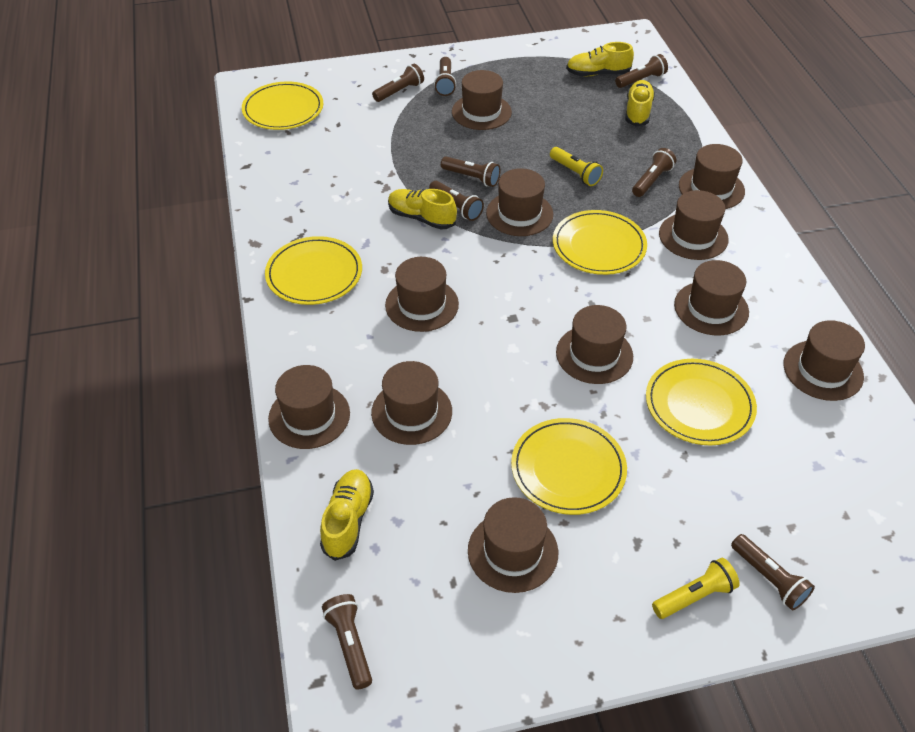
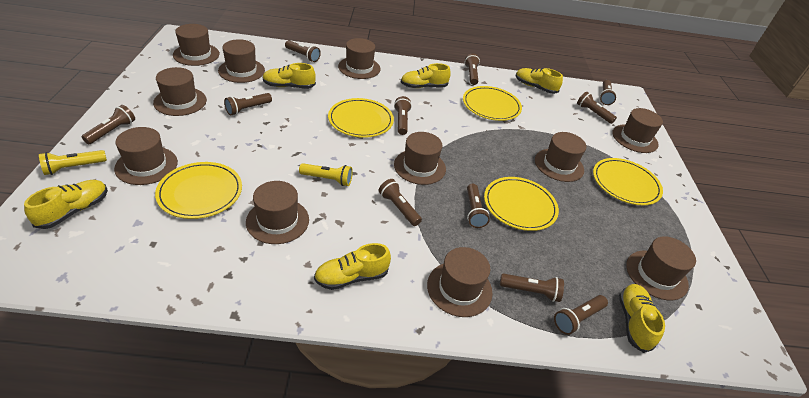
brown flashlight: 8 -> 11
yellow shoe: 4 -> 6

